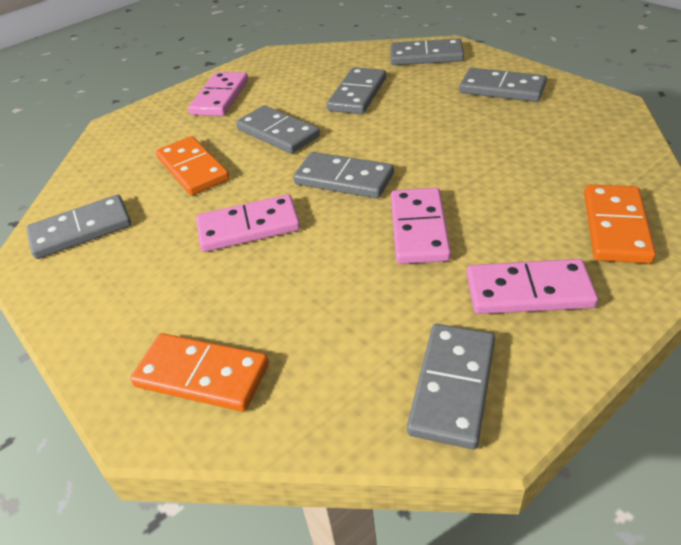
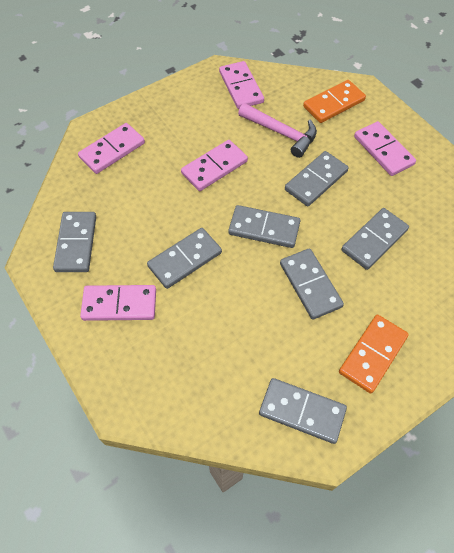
orange domino: 3 -> 2
pink domino: 4 -> 5
pink hammer: 0 -> 1

